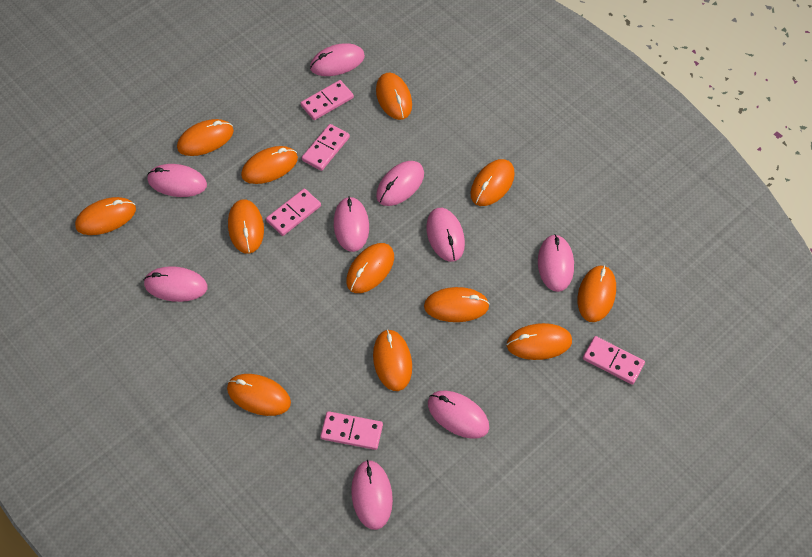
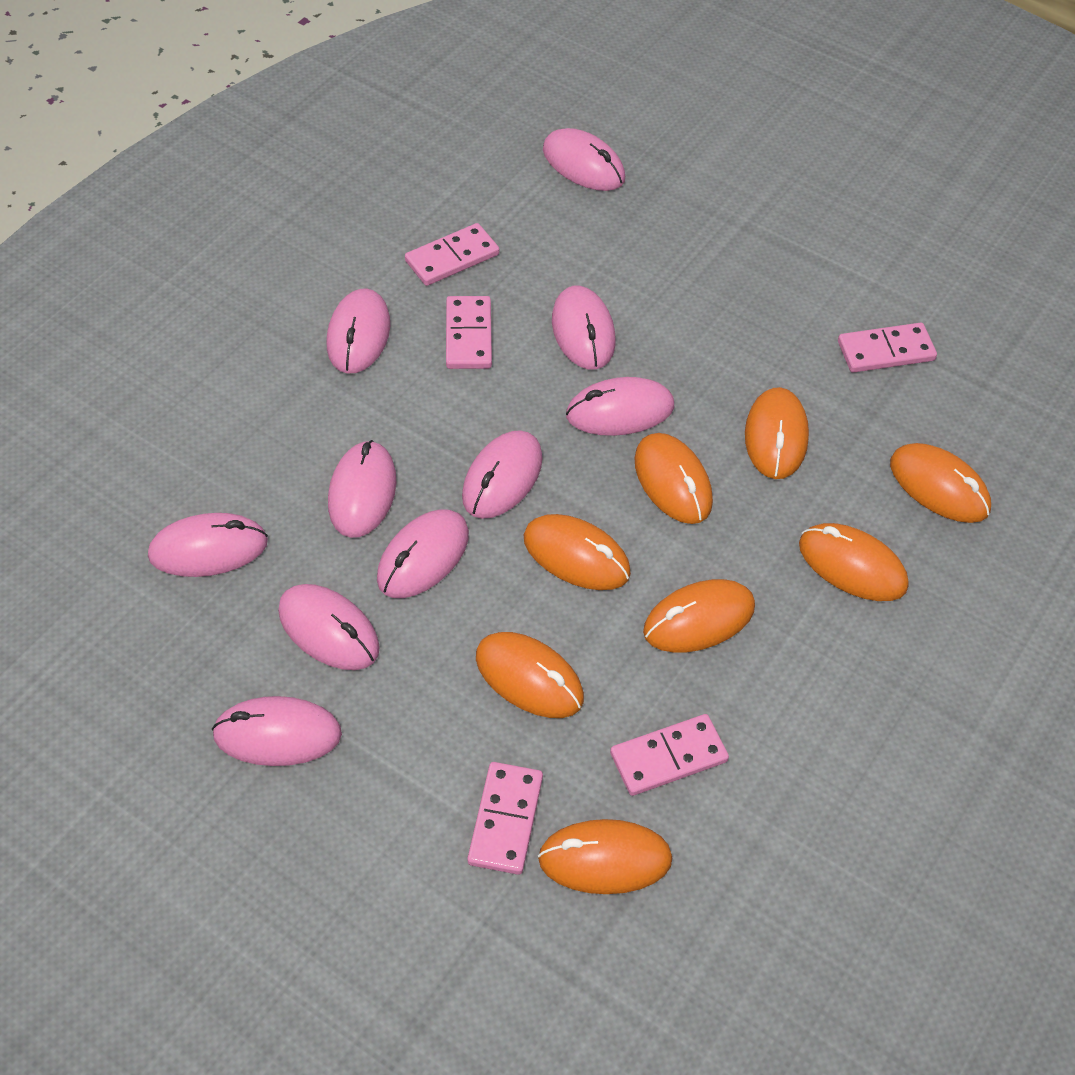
orange mouse: 12 -> 8
pink mouse: 9 -> 10

